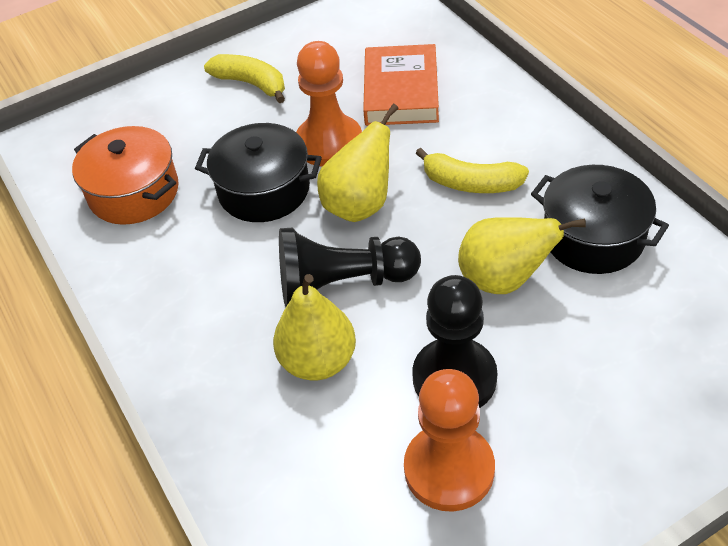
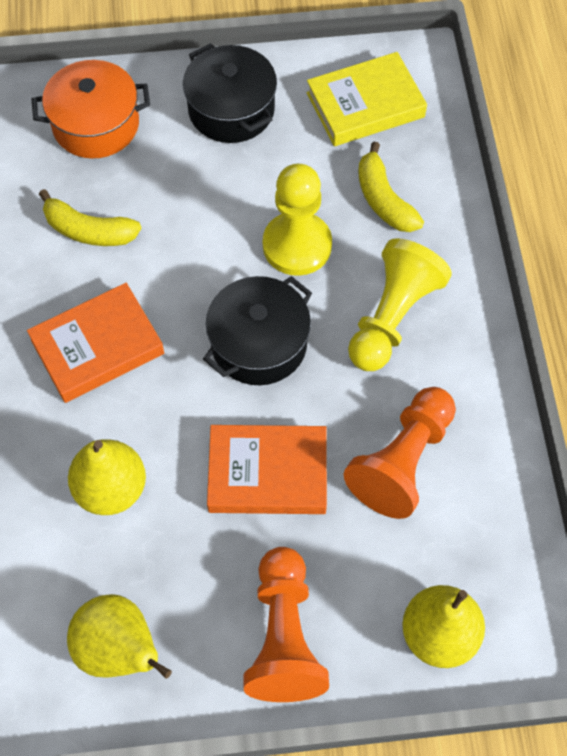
black pawn: 2 -> 0
orange book: 1 -> 2
yellow book: 0 -> 1
yellow pawn: 0 -> 2

